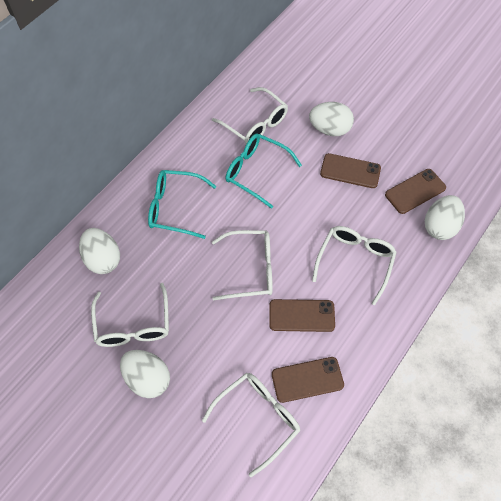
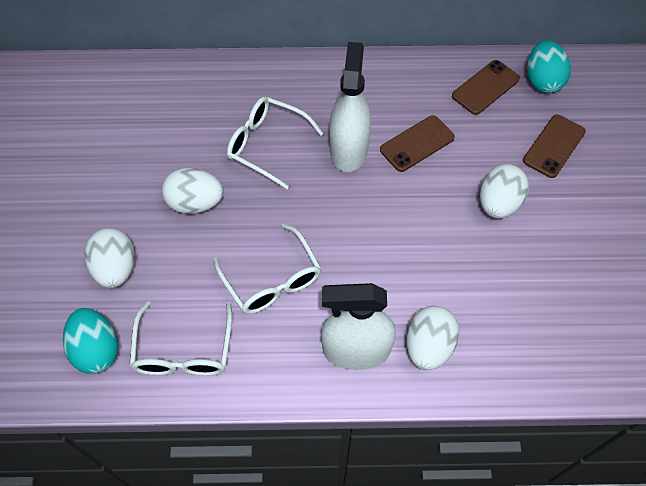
brown phone: 4 -> 3
turquoise egg: 0 -> 2
turquoise glasses: 2 -> 0
white glasses: 5 -> 3
white spray bottle: 0 -> 2

